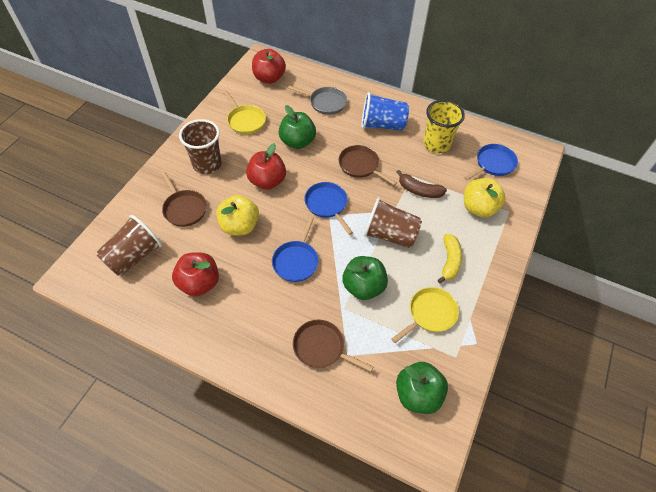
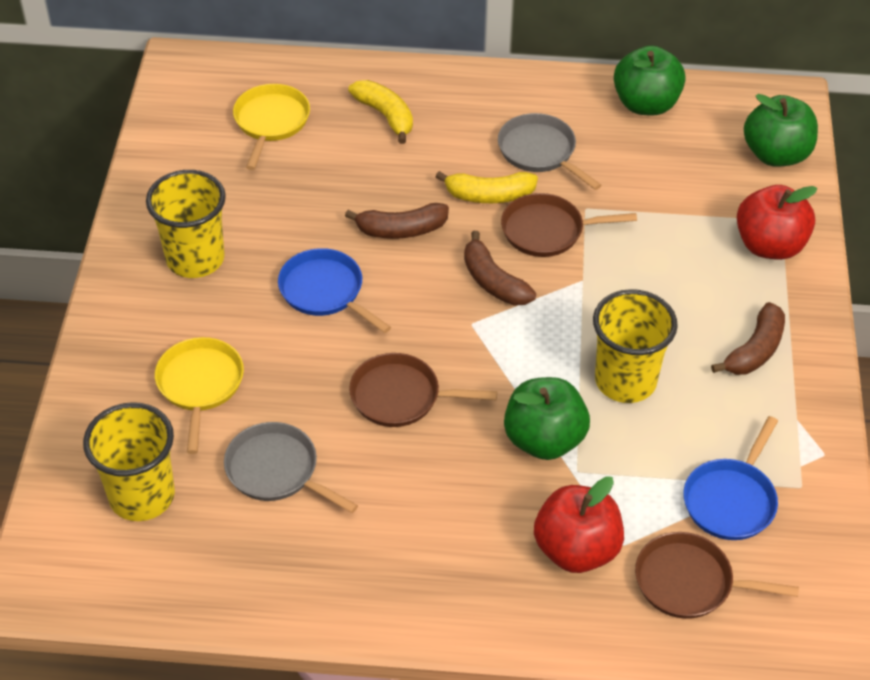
blue cup: 1 -> 0
blue pan: 3 -> 2
brown banana: 1 -> 3
brown cup: 3 -> 0
grey pan: 1 -> 2
red apple: 3 -> 2
yellow apple: 2 -> 0
yellow banana: 1 -> 2
yellow cup: 1 -> 3

